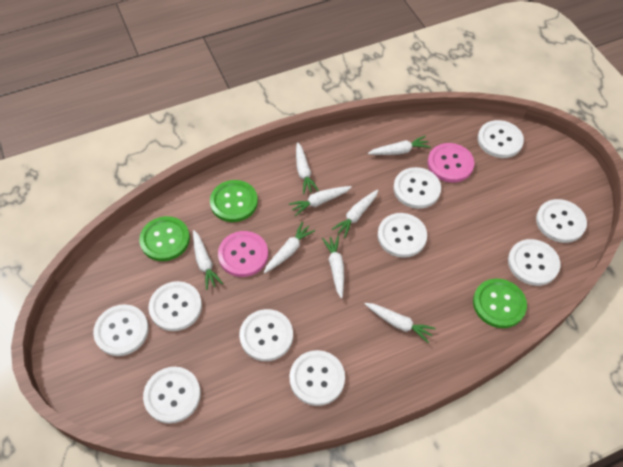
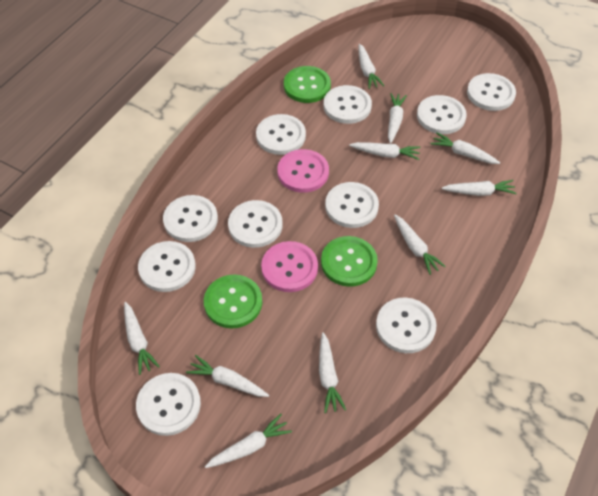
white carrot: 8 -> 10

